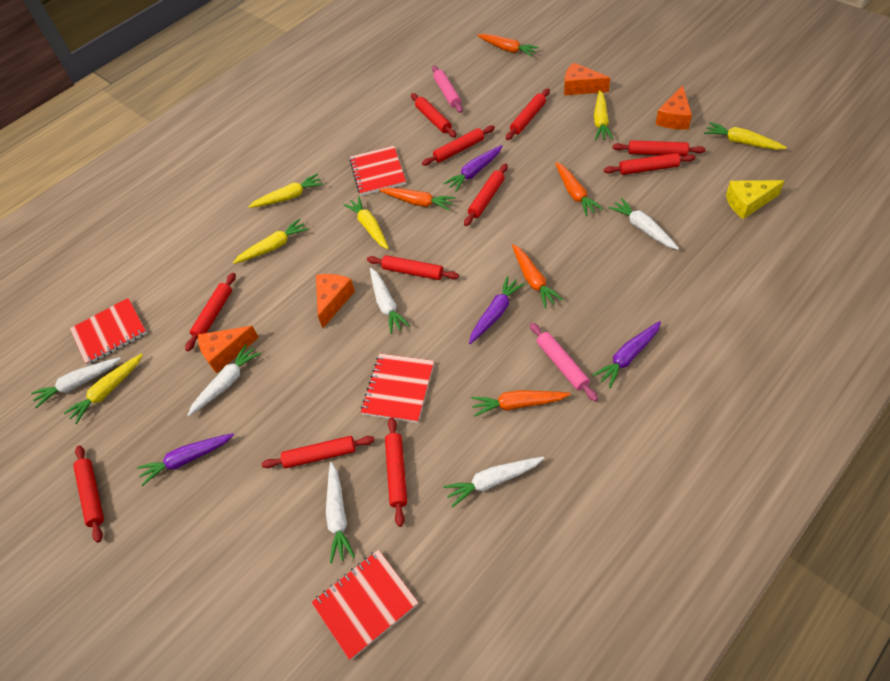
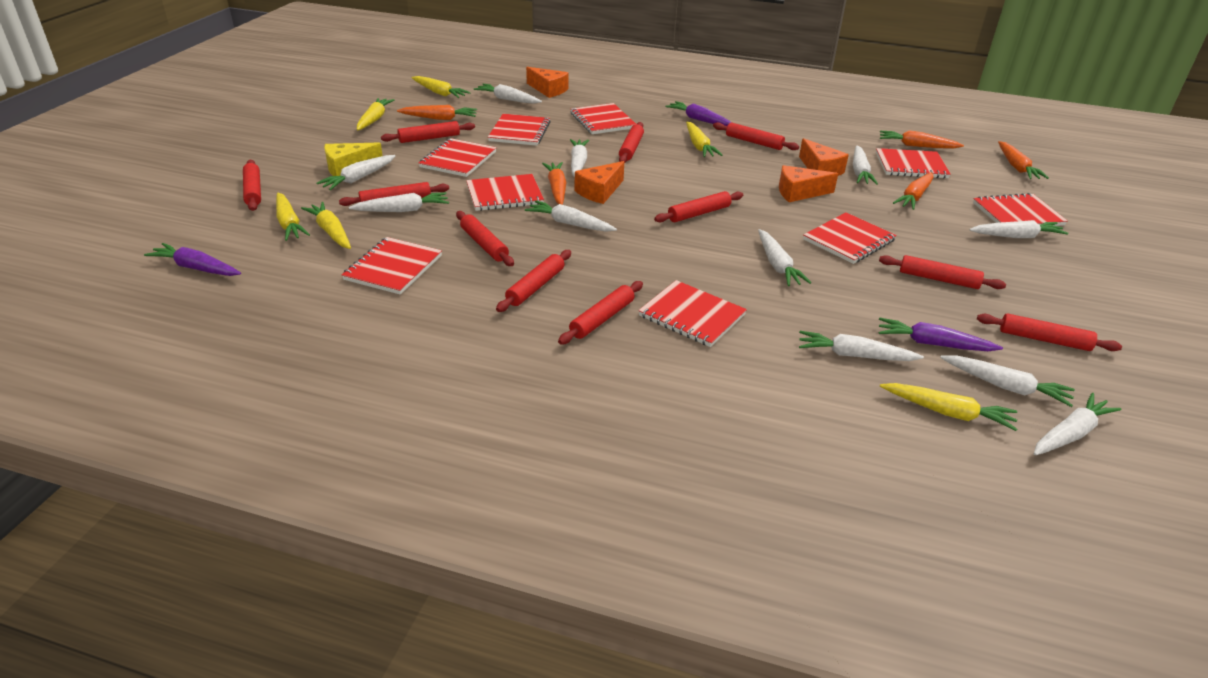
pink rolling pin: 2 -> 0
purple carrot: 4 -> 3
red notebook: 4 -> 9
white carrot: 6 -> 11

